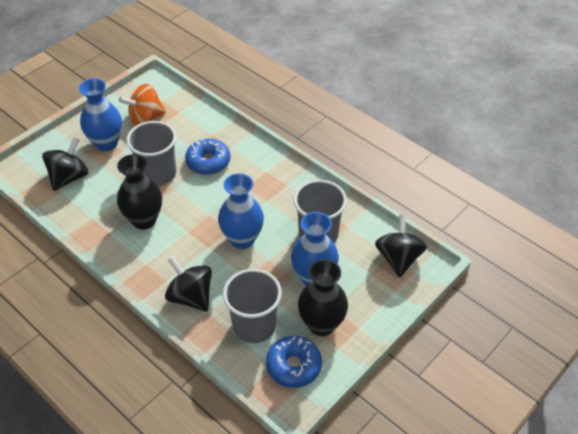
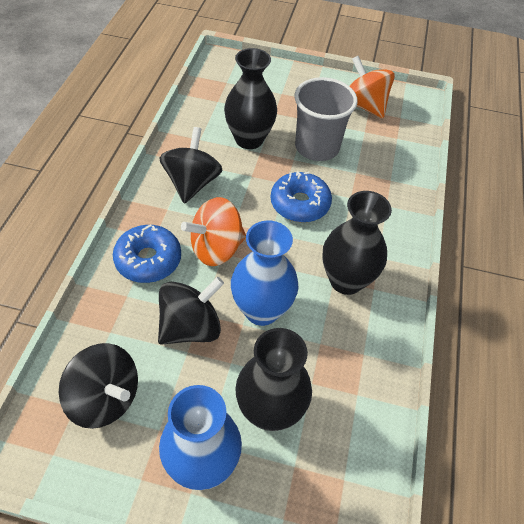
black vase: 2 -> 3
blue vase: 3 -> 2
grey cup: 3 -> 1
orange spinning top: 1 -> 2

